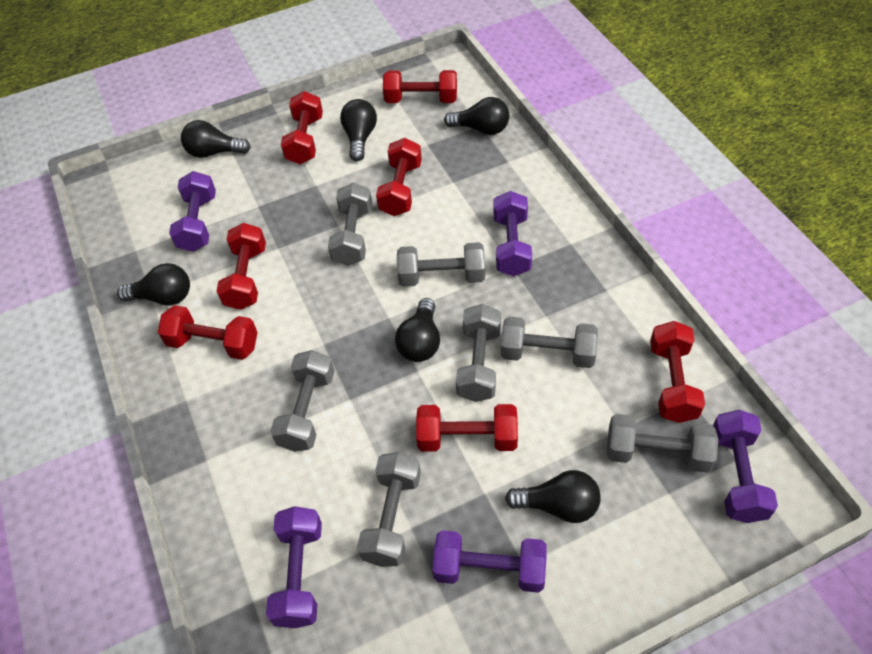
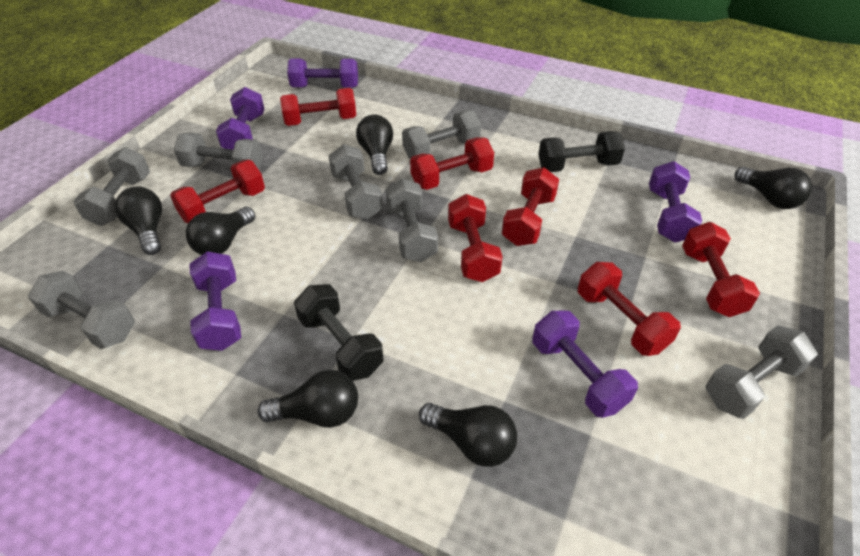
black dumbbell: 0 -> 2

